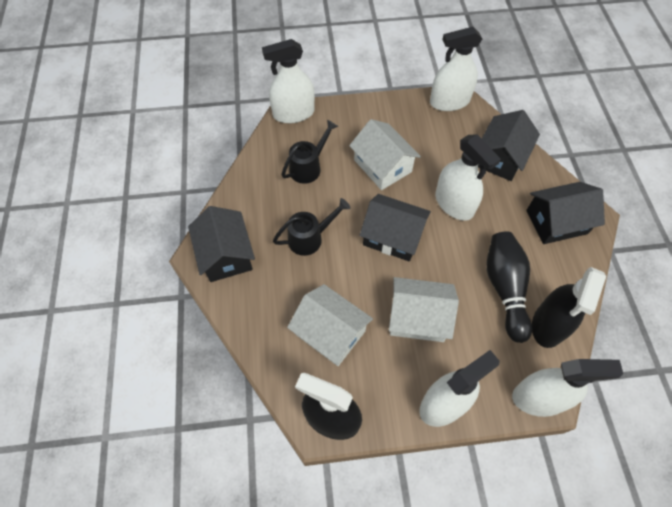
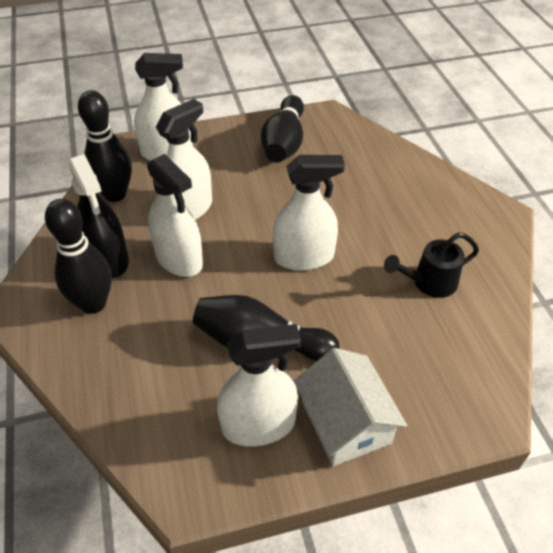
black bowling pin: 1 -> 4
black house: 4 -> 0
black spray bottle: 2 -> 1
black watering can: 2 -> 1
white house: 3 -> 1

